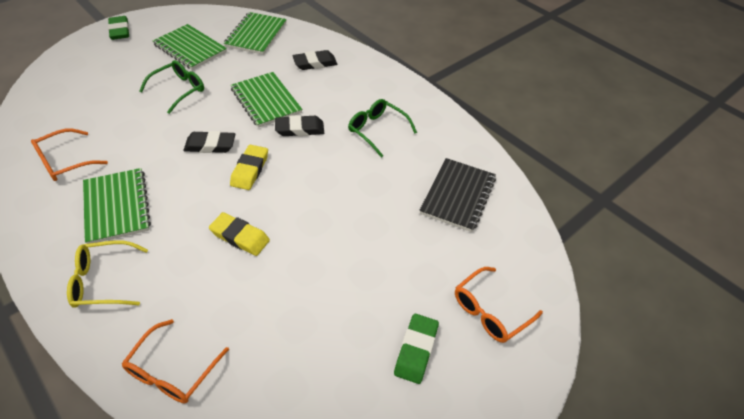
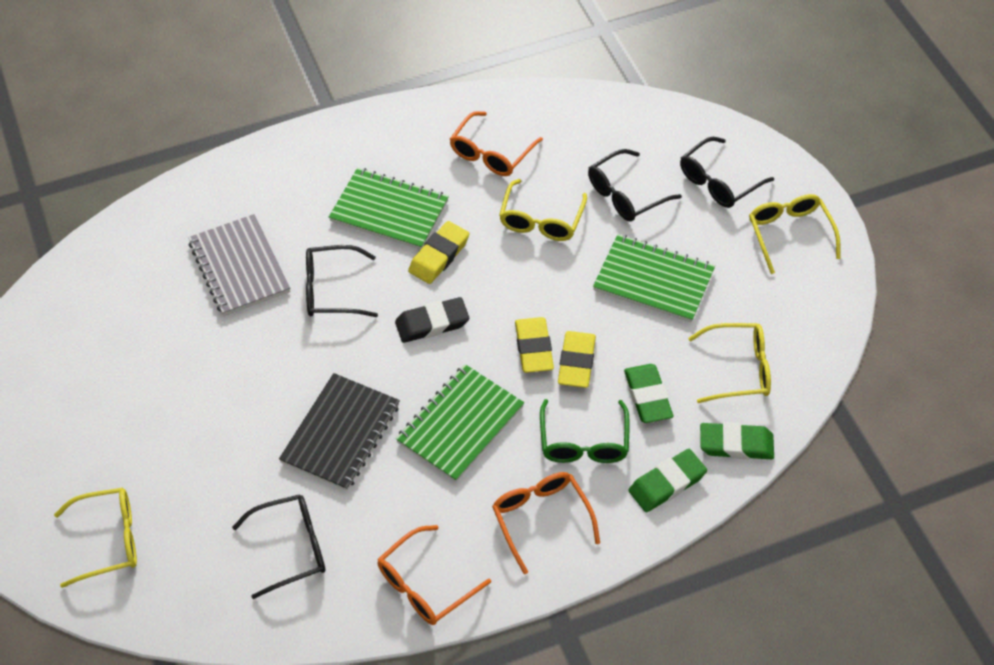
black eraser: 3 -> 1
black glasses: 0 -> 4
green eraser: 2 -> 3
green glasses: 2 -> 1
green notebook: 4 -> 3
grey notebook: 0 -> 1
yellow eraser: 2 -> 3
yellow glasses: 1 -> 4

